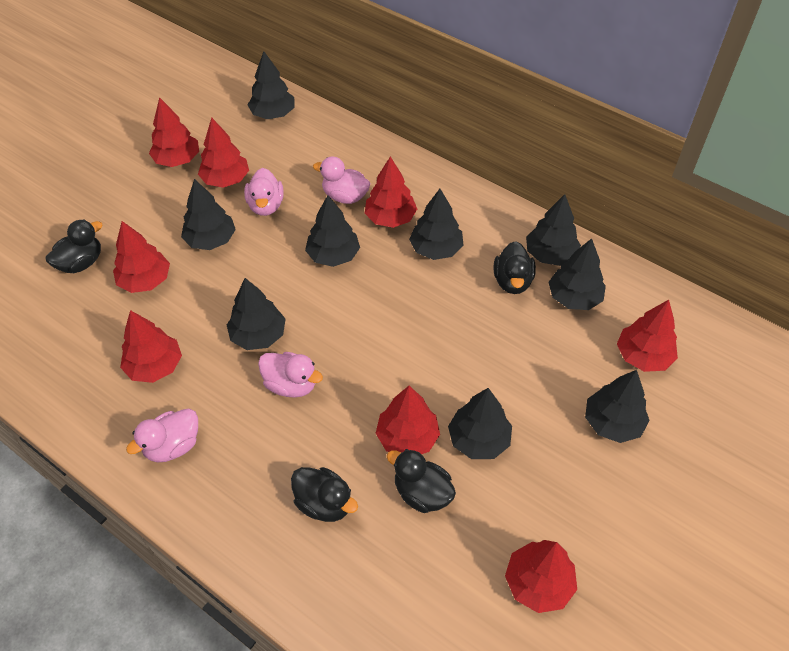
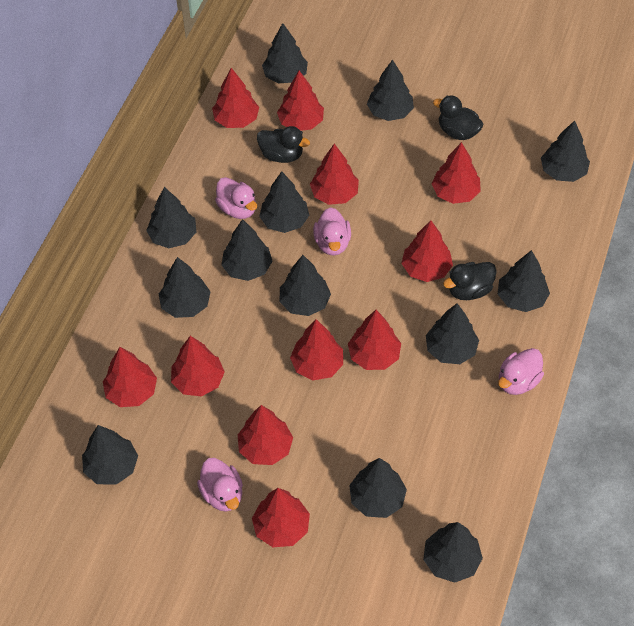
black duck: 4 -> 3
black tree: 9 -> 13
red tree: 8 -> 11

